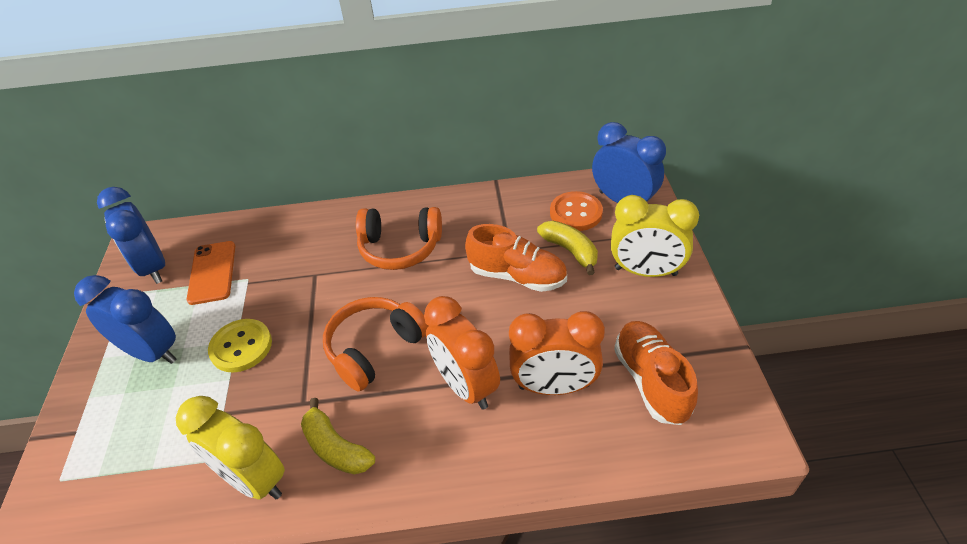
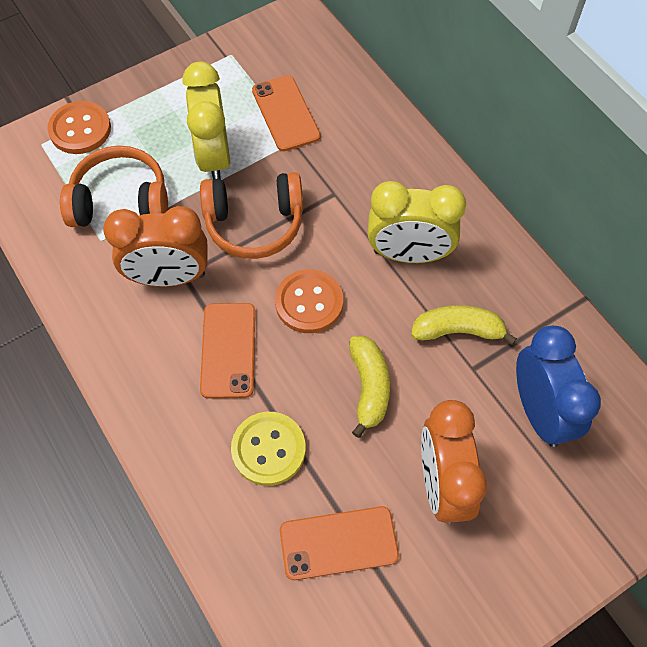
blue clock: 3 -> 1
orange button: 1 -> 2
orange phone: 1 -> 3
orange shoe: 2 -> 0

